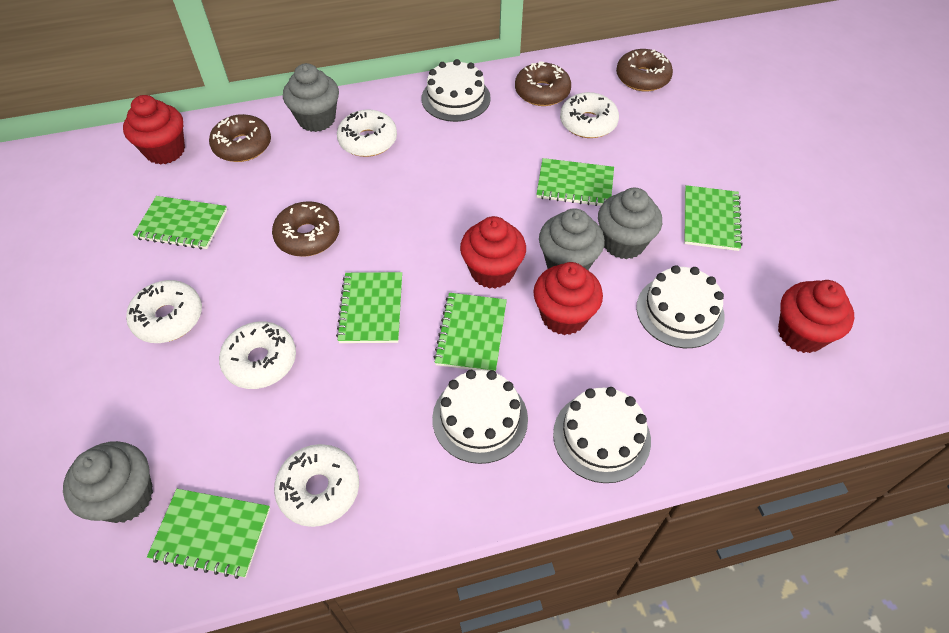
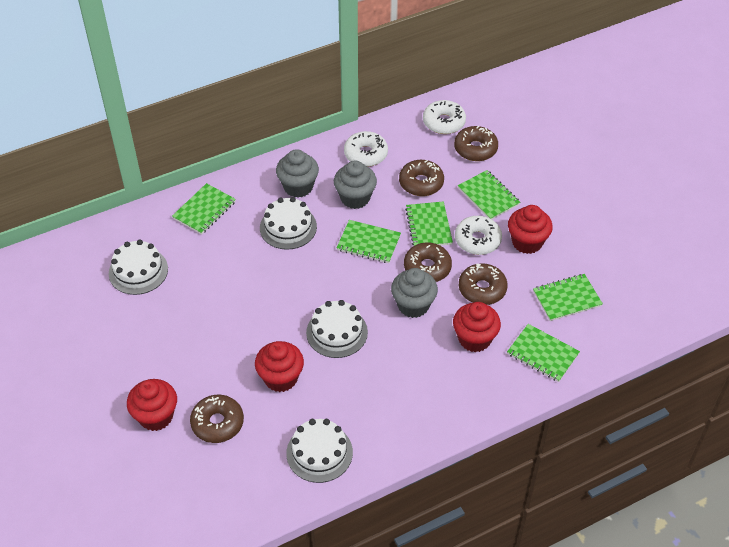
brown donut: 4 -> 5
grey cupcake: 4 -> 3
white donut: 5 -> 3

